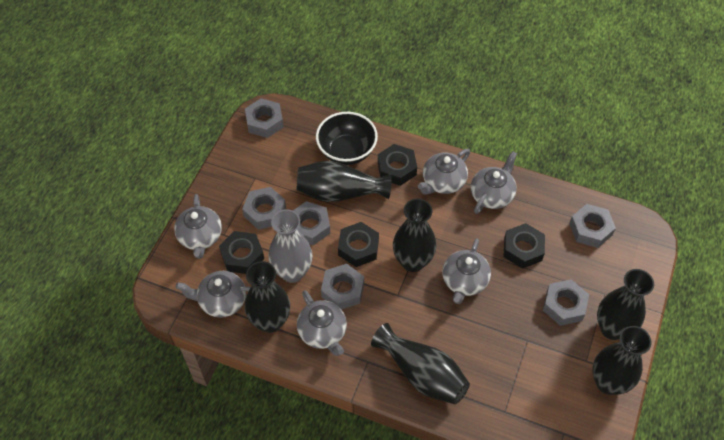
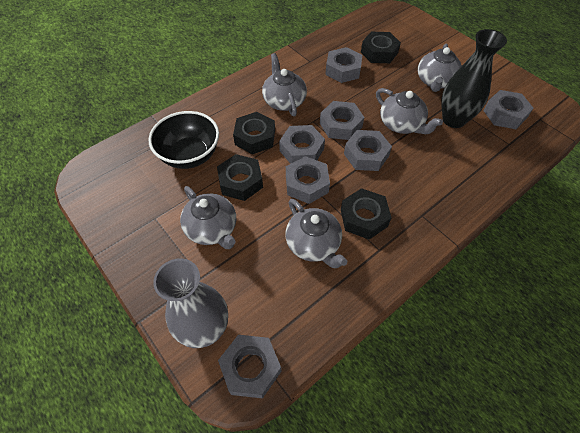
black vase: 6 -> 1
grey nut: 6 -> 7
grey teapot: 6 -> 5

